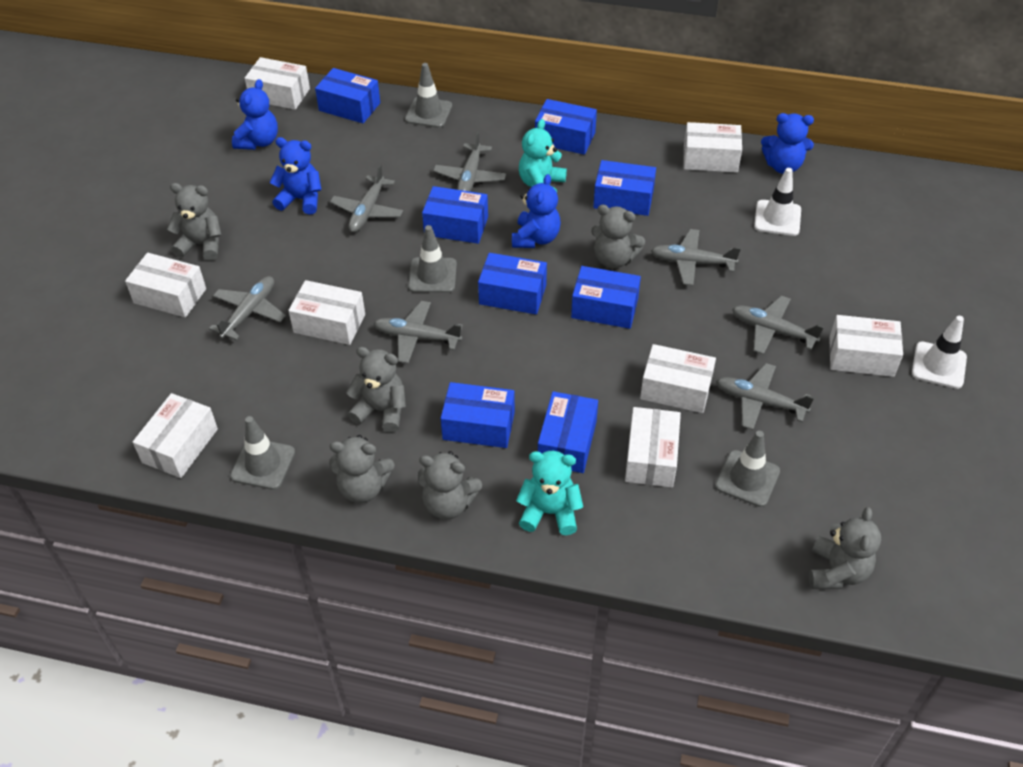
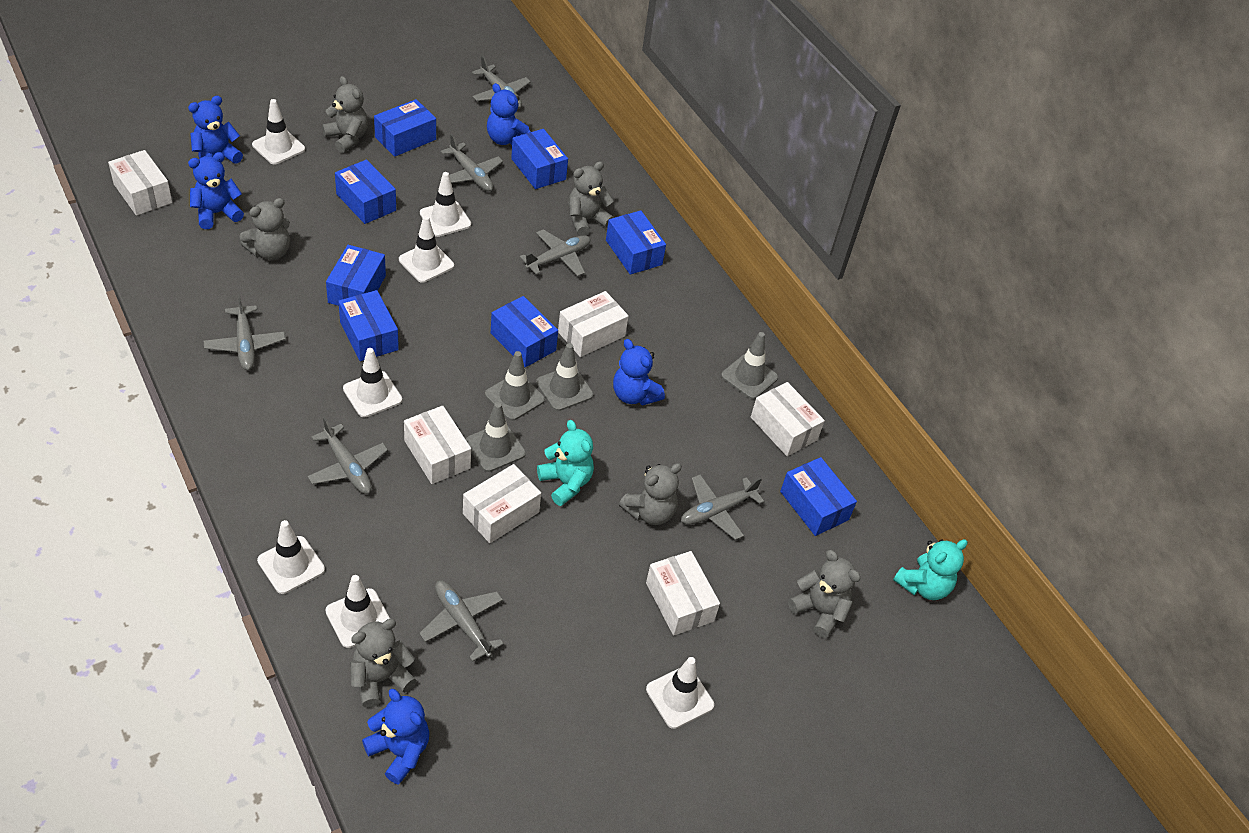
blue teddy bear: 4 -> 5
white box: 8 -> 6
white traffic cone: 2 -> 7

